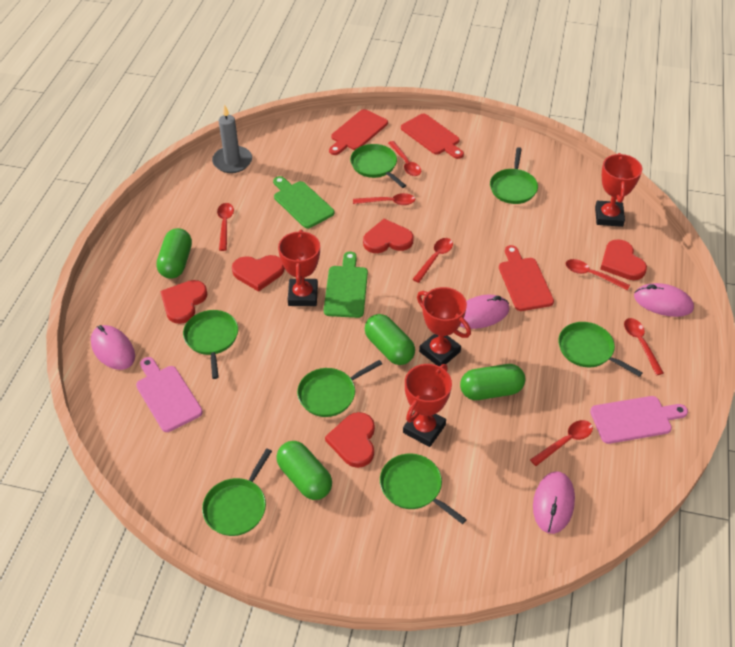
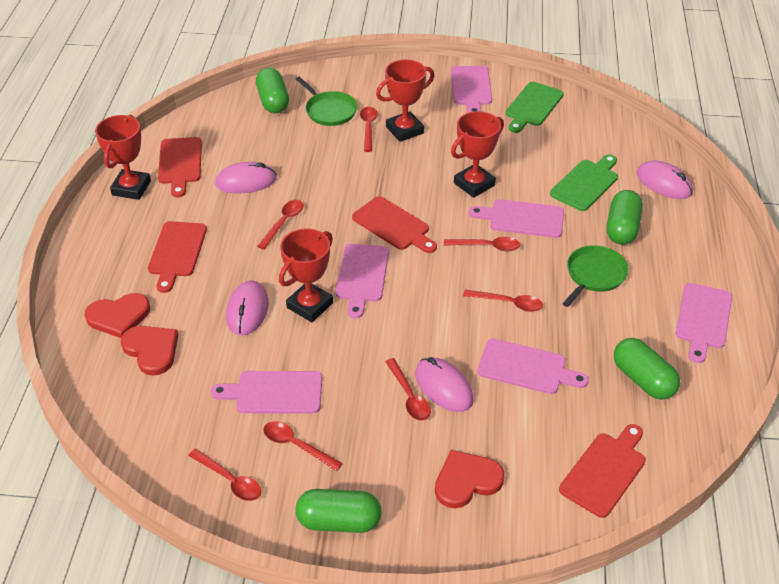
green pan: 7 -> 2
grey candle: 1 -> 0
pink cutting board: 2 -> 6
red cutting board: 3 -> 4
red heart: 5 -> 3

